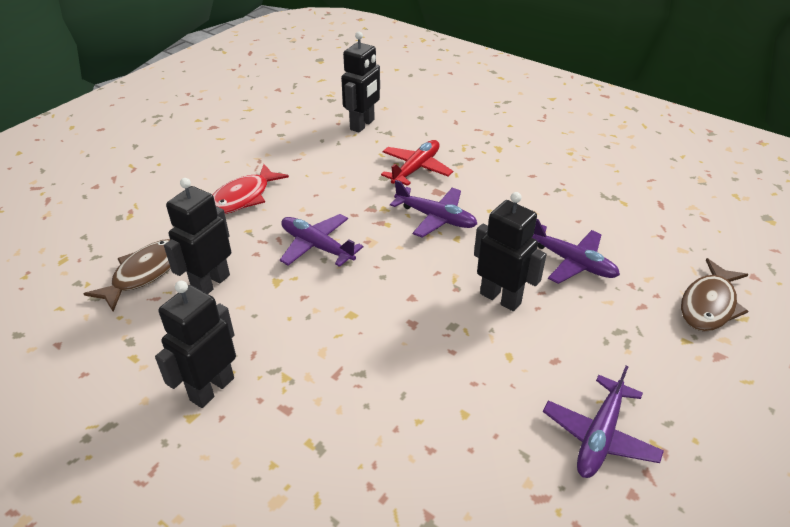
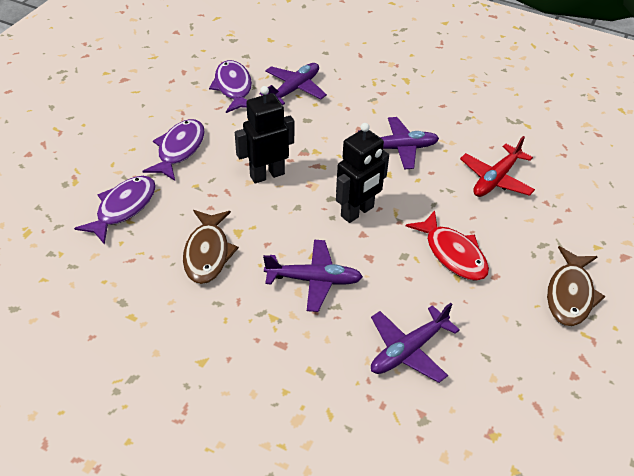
black robot: 4 -> 2
purple fish: 0 -> 3

